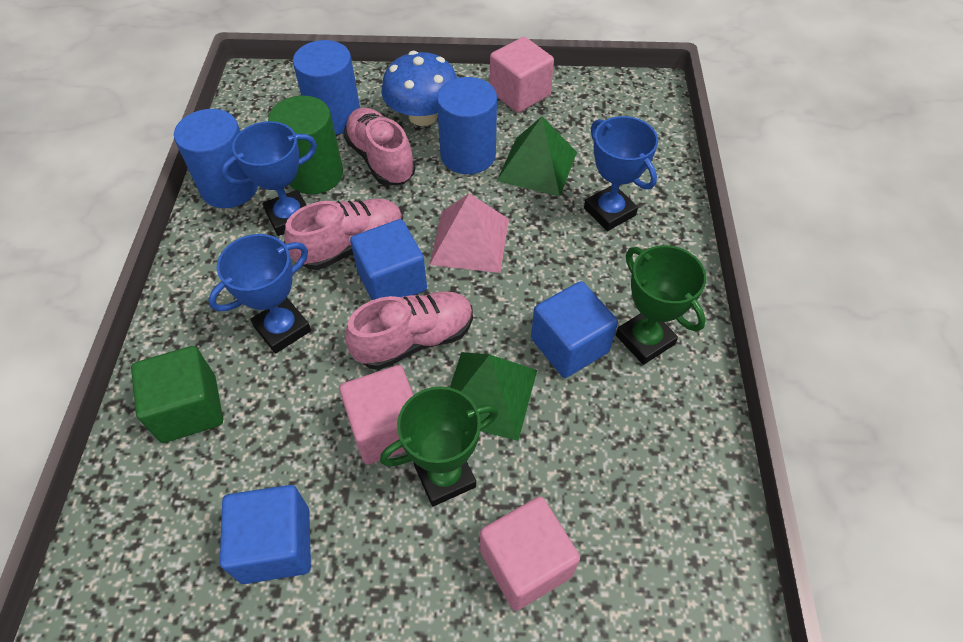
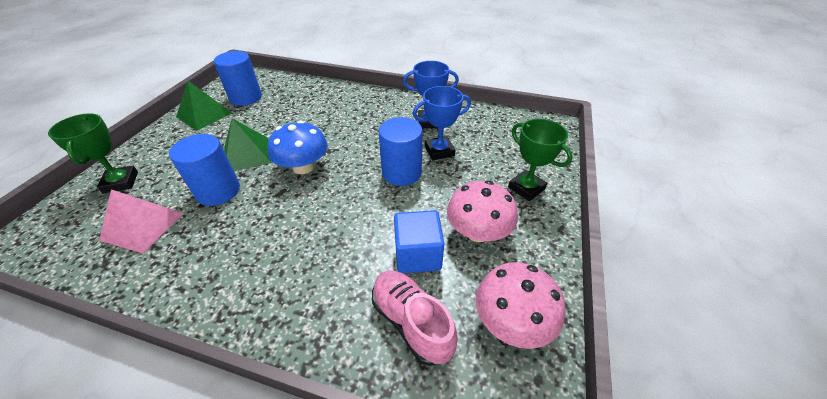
blue cube: 3 -> 1
blue trophy: 3 -> 2
green cube: 1 -> 0
green cylinder: 1 -> 0
pink cube: 3 -> 0
pink mushroom: 0 -> 2
pink shoe: 3 -> 1

